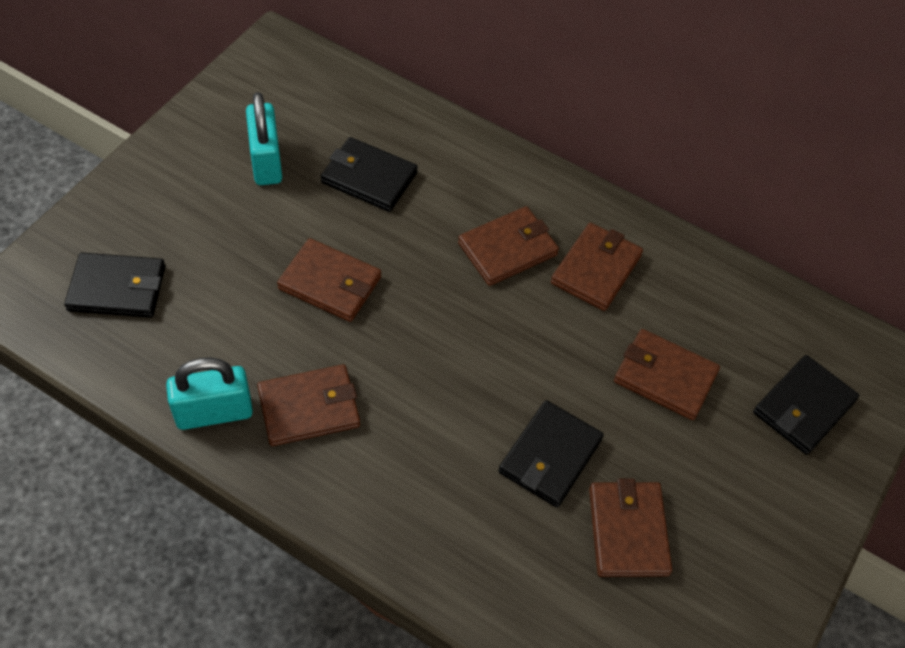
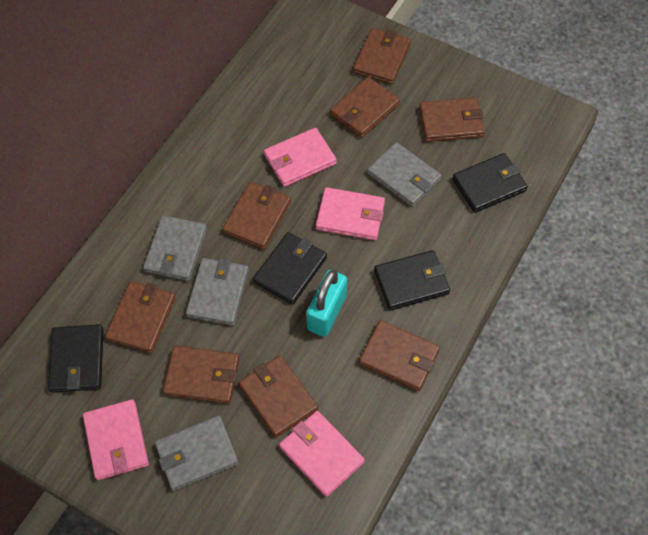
brown wallet: 6 -> 8
grey wallet: 0 -> 4
pink wallet: 0 -> 4
turquoise padlock: 2 -> 1

